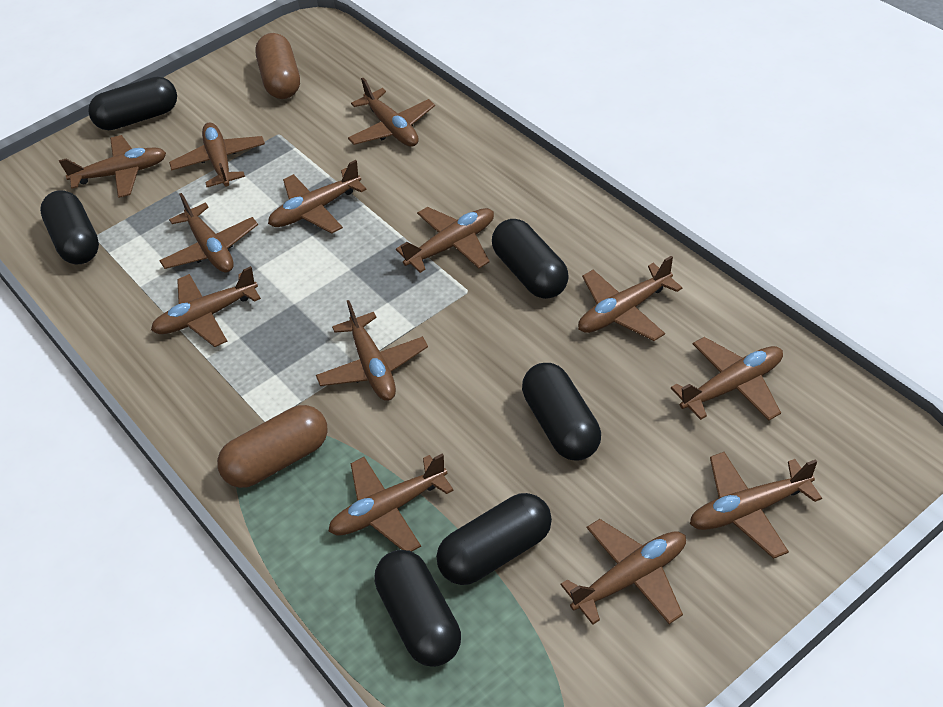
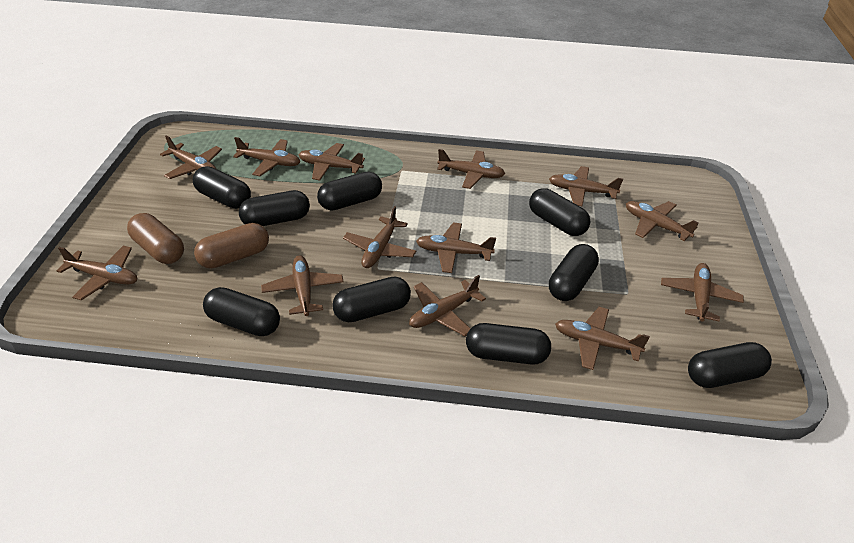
black capsule: 6 -> 9

